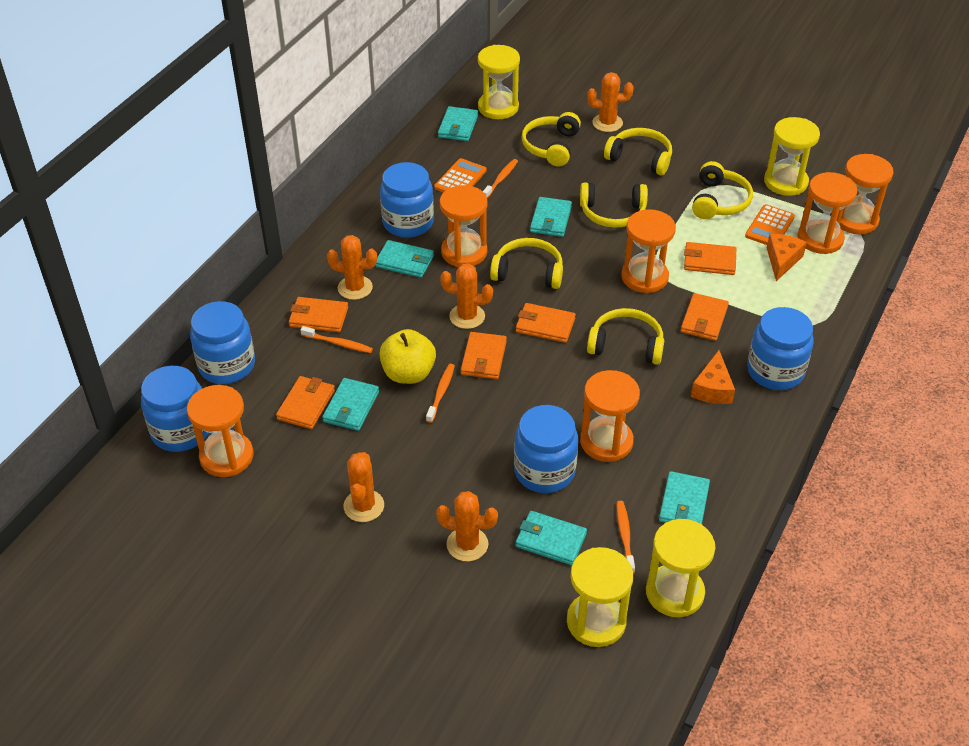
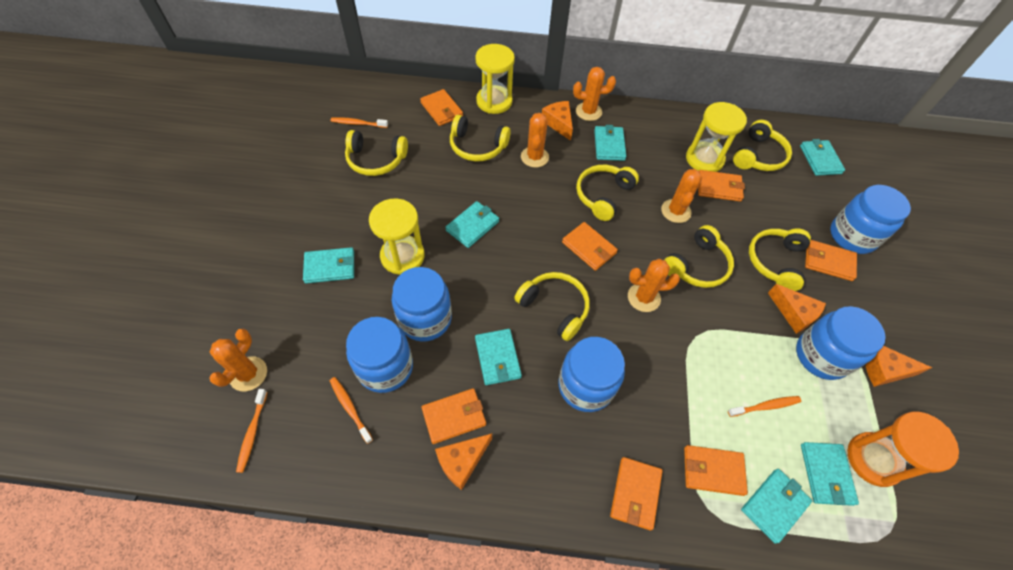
orange calculator: 2 -> 0
orange cheese: 2 -> 4
orange hourglass: 6 -> 1
orange wallet: 6 -> 7
turquoise wallet: 6 -> 7
yellow apple: 1 -> 0
yellow headphones: 6 -> 7
yellow hourglass: 4 -> 3

